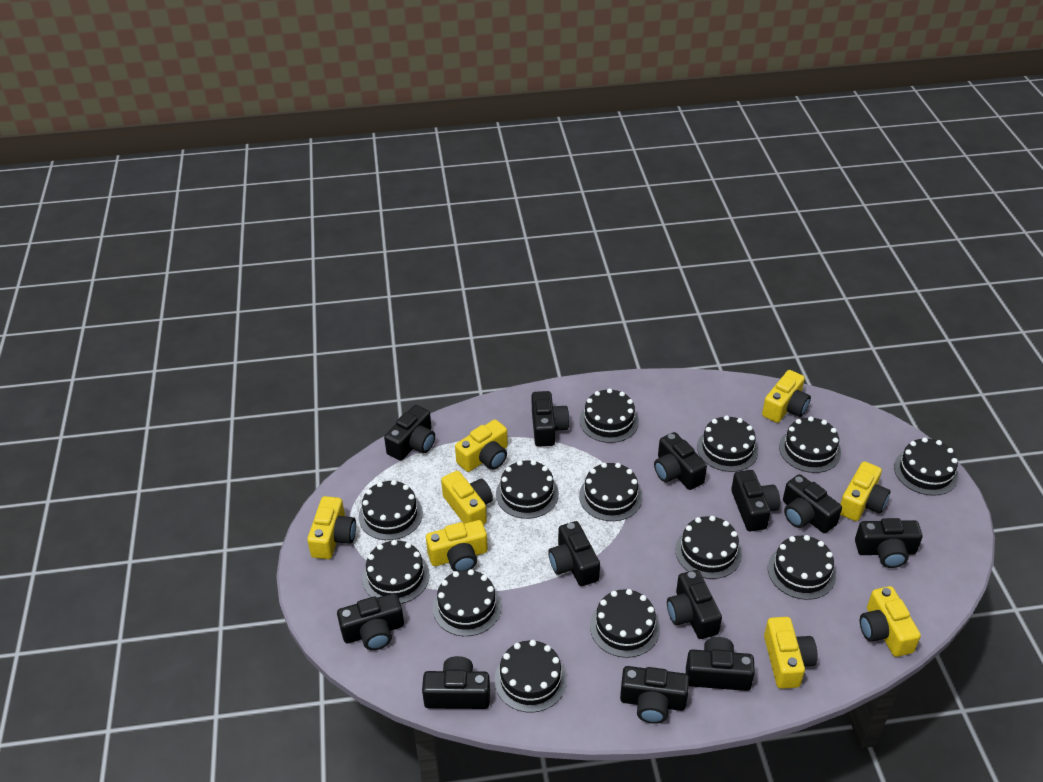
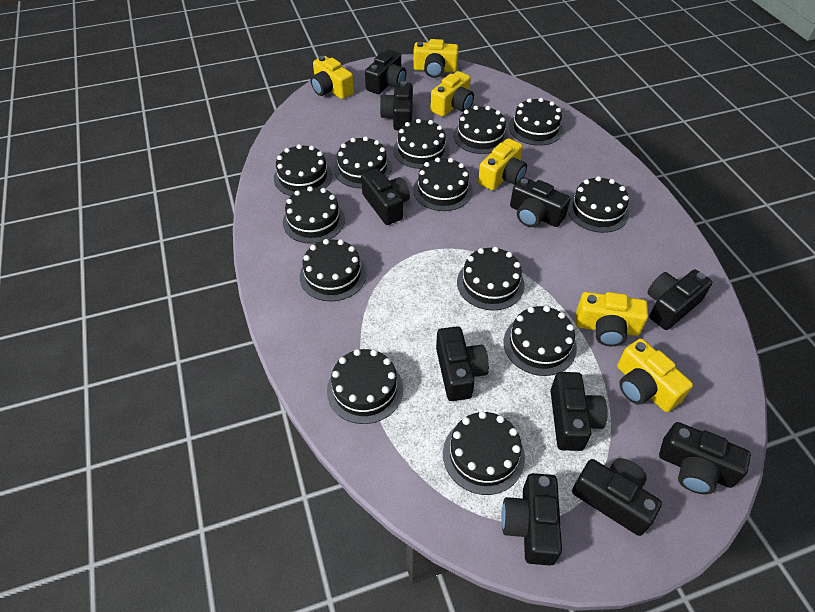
black camera: 12 -> 10
yellow camera: 8 -> 6

